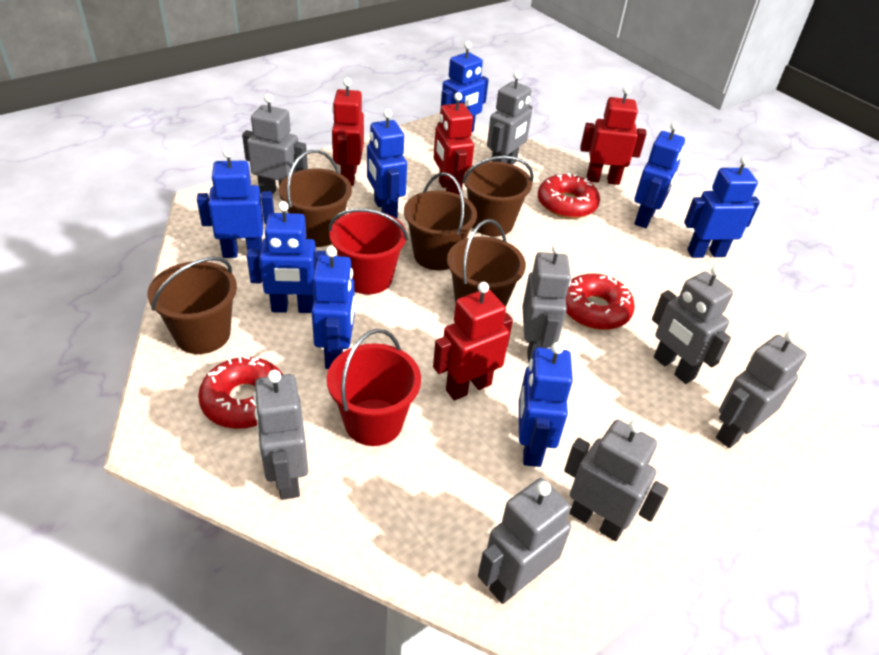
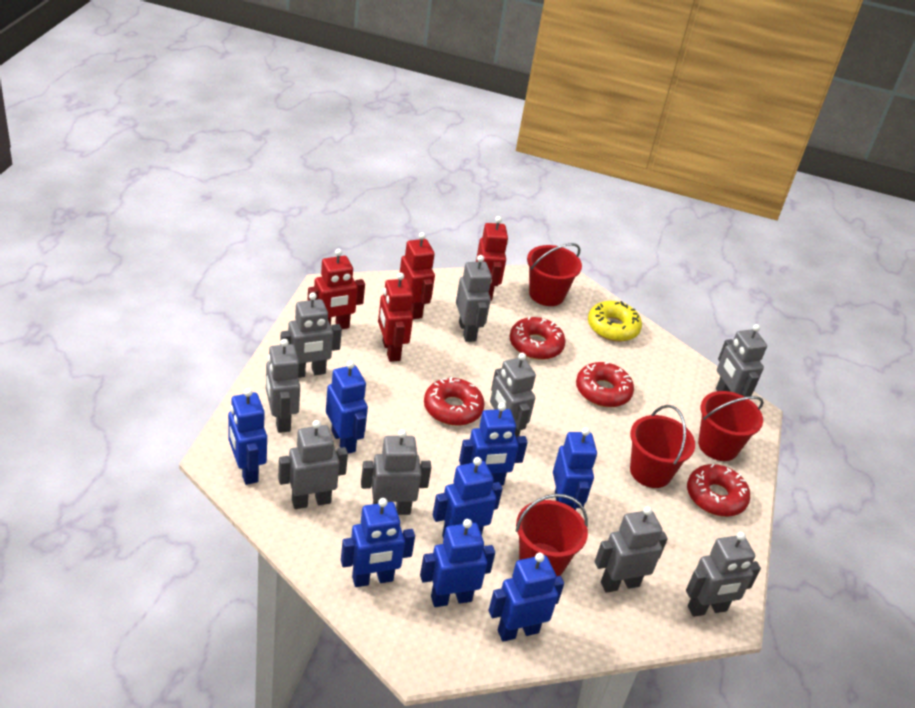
brown bucket: 5 -> 0
grey robot: 8 -> 9
red bucket: 2 -> 4
red donut: 3 -> 4
yellow donut: 0 -> 1

